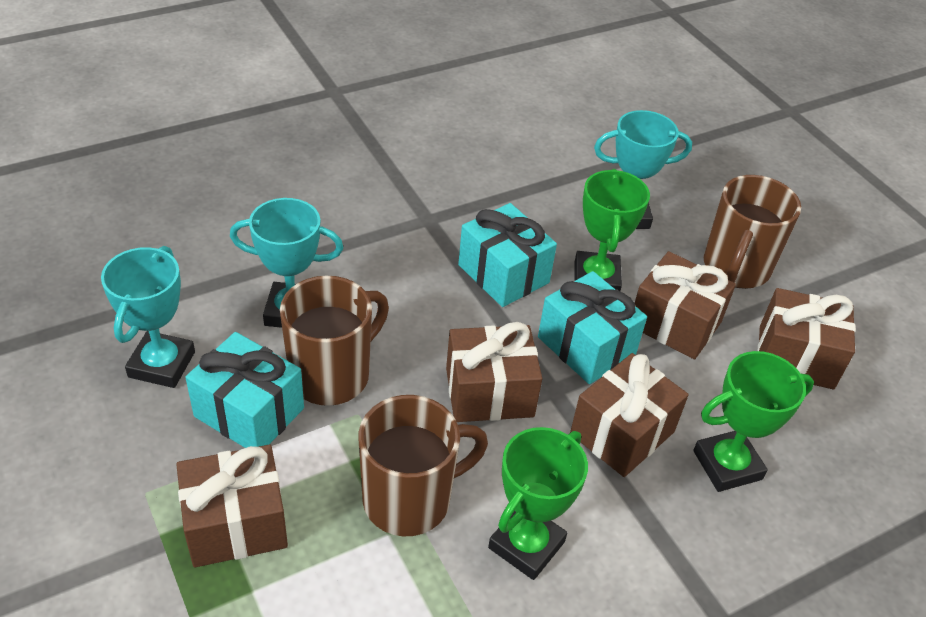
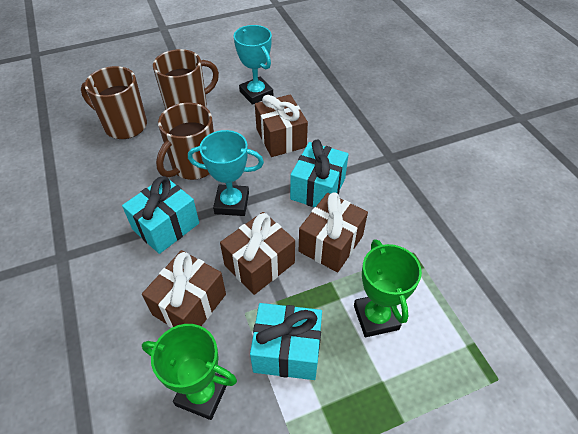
brown gift: 5 -> 4
green trophy: 3 -> 2
turquoise trophy: 3 -> 2

